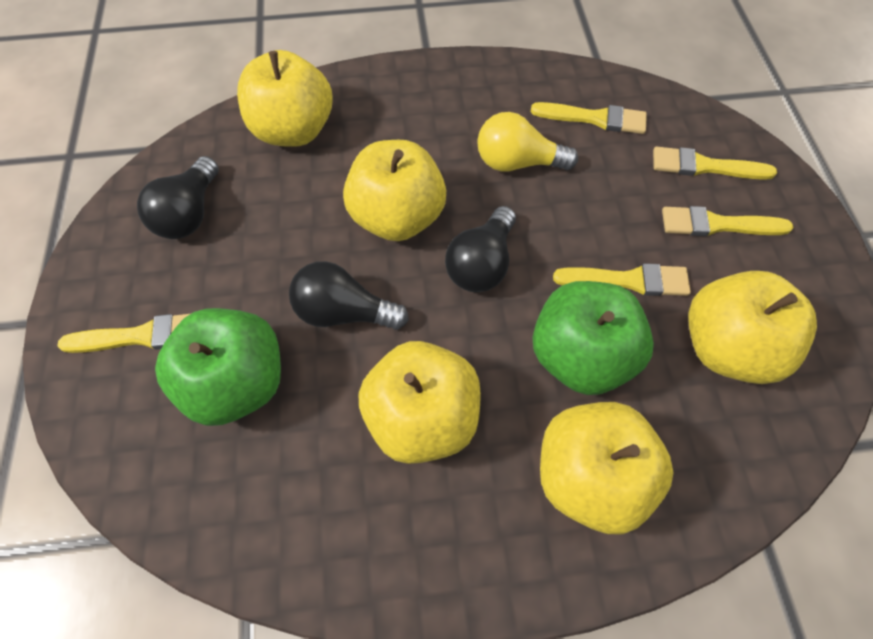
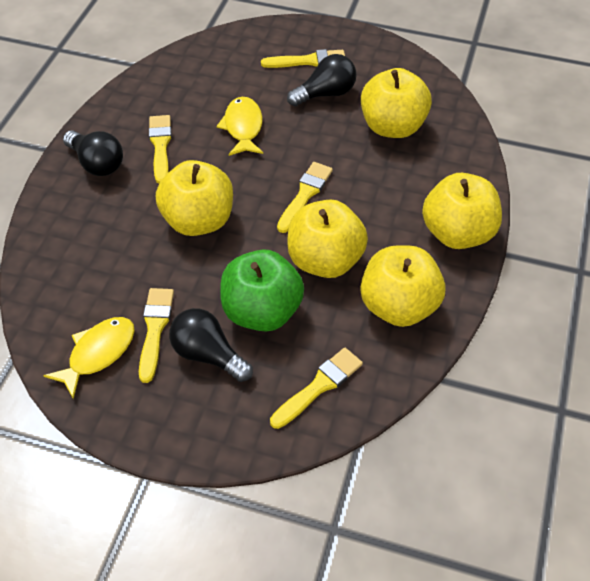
green apple: 2 -> 1
yellow fish: 0 -> 2
yellow light bulb: 1 -> 0

